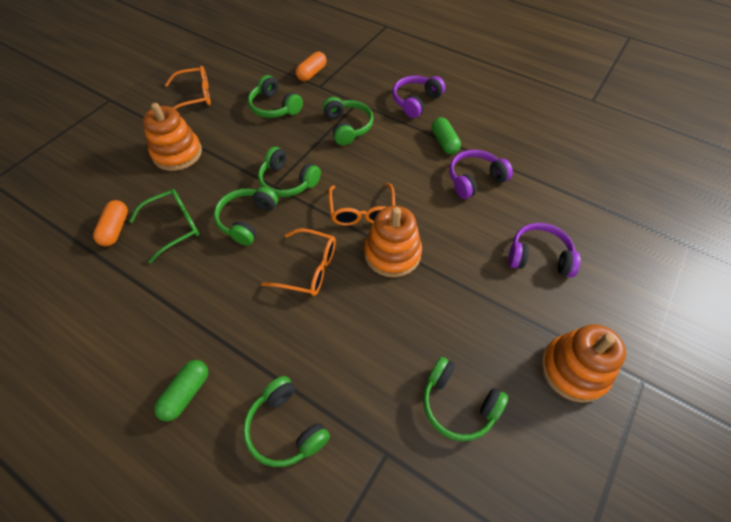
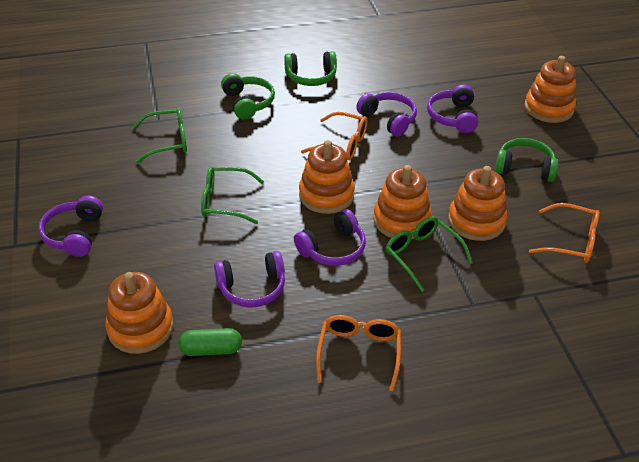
green capsule: 2 -> 1
green glasses: 1 -> 3
green headphones: 6 -> 3
orange capsule: 2 -> 0
orange stacking toy: 3 -> 5
purple headphones: 3 -> 5

